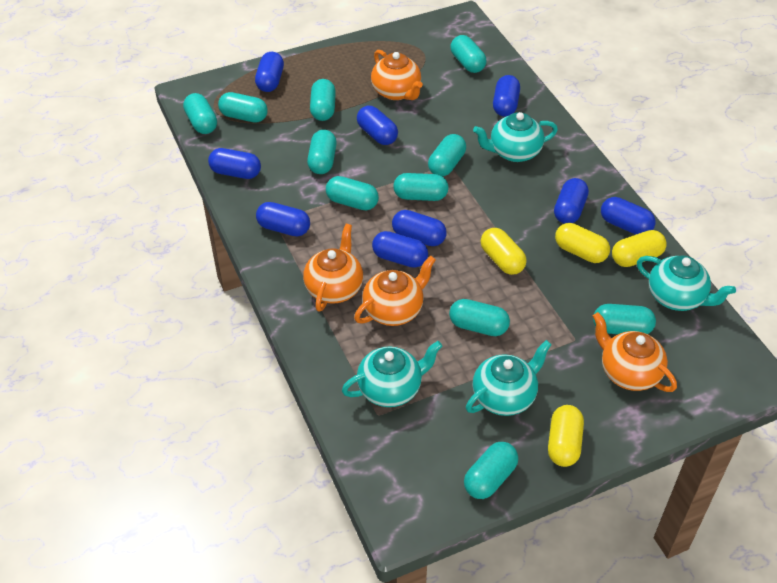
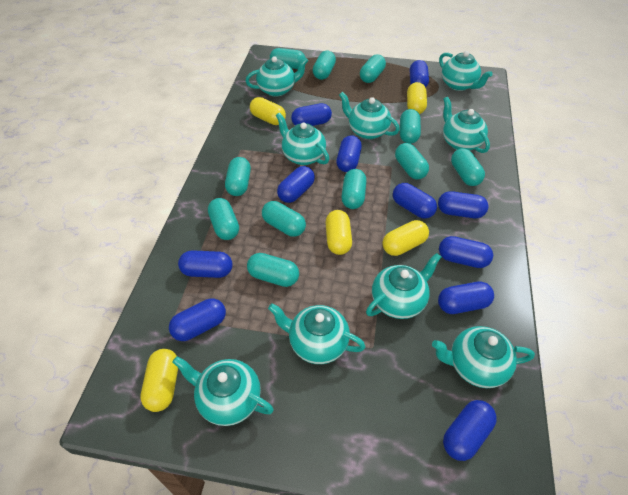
blue capsule: 9 -> 11
orange teapot: 4 -> 0
turquoise teapot: 4 -> 9
yellow capsule: 4 -> 5

